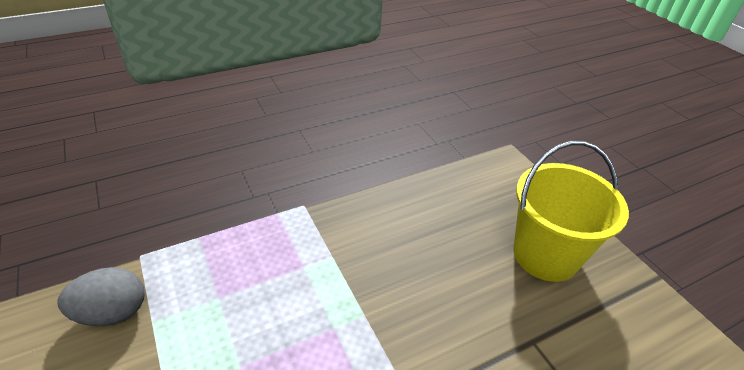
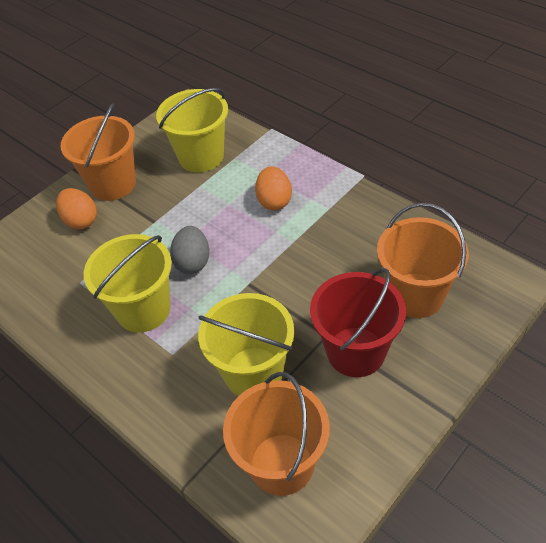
orange bucket: 0 -> 3
orange egg: 0 -> 2
red bucket: 0 -> 1
yellow bucket: 1 -> 3

